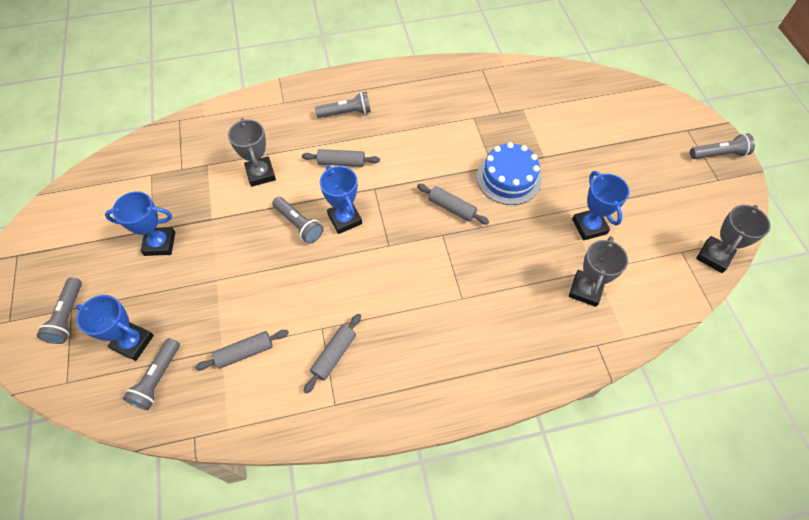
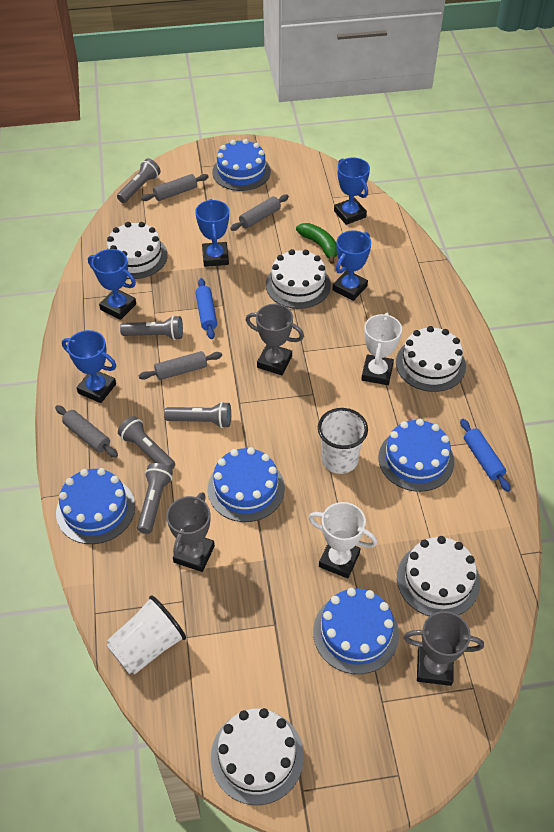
blue cake: 1 -> 5
blue rolling pin: 0 -> 2
blue trophy: 4 -> 5
green banana: 0 -> 1
white cake: 0 -> 5
white cup: 0 -> 2
white trophy: 0 -> 2

